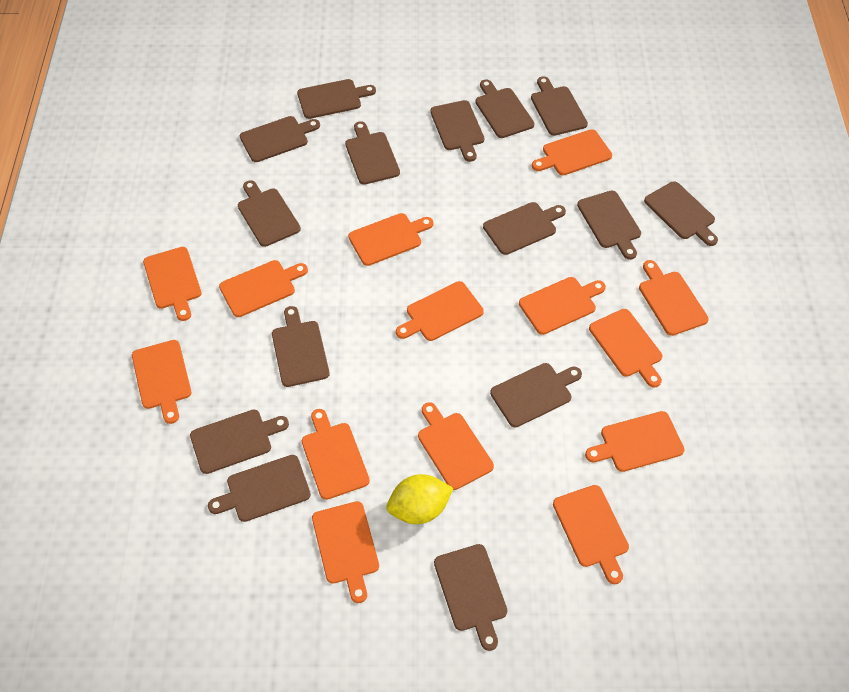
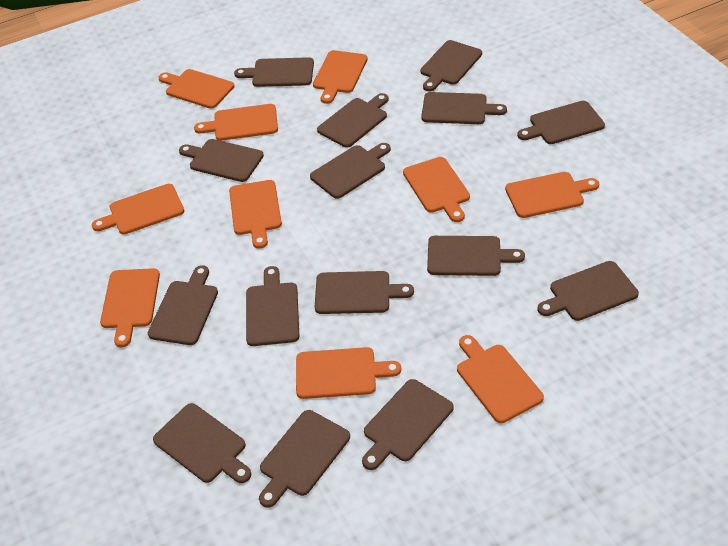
orange cutting board: 14 -> 10
yellow lemon: 1 -> 0

